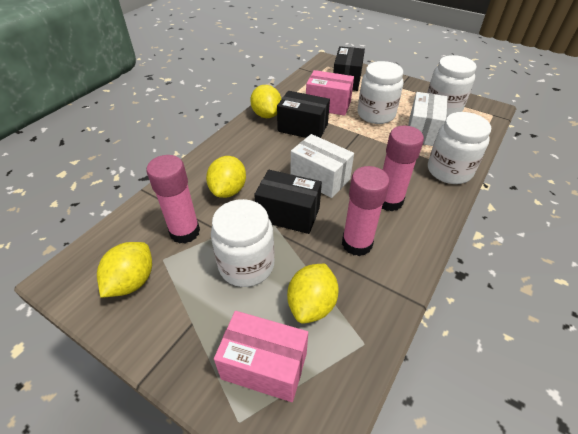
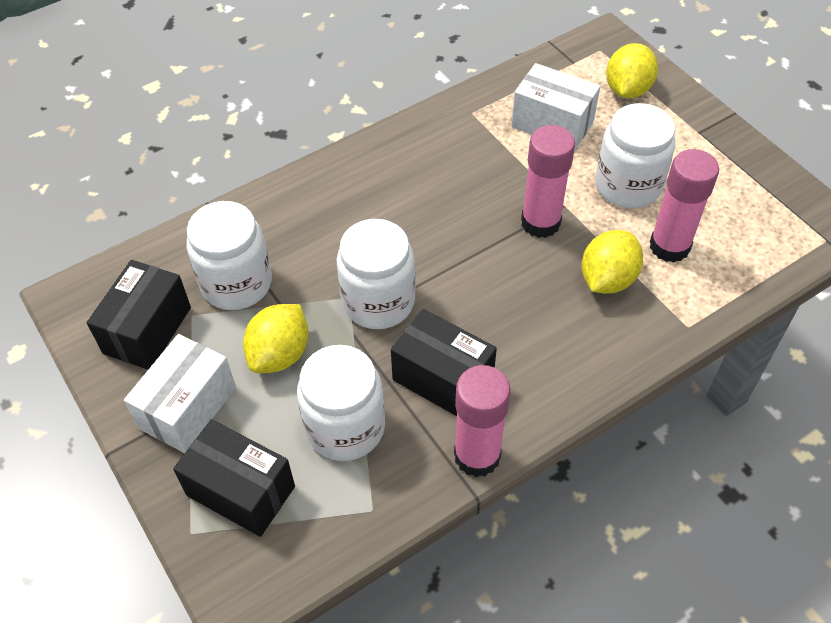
pink box: 2 -> 0
yellow lemon: 4 -> 3

